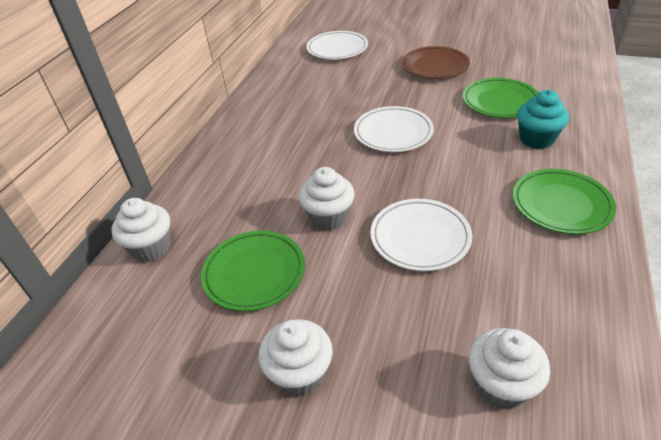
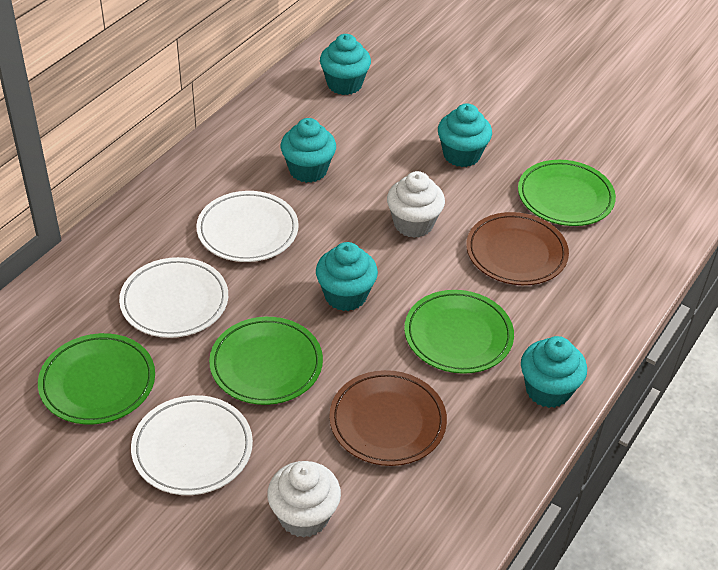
brown plate: 1 -> 2
green plate: 3 -> 4
turquoise cupcake: 1 -> 5
white cupcake: 4 -> 2

